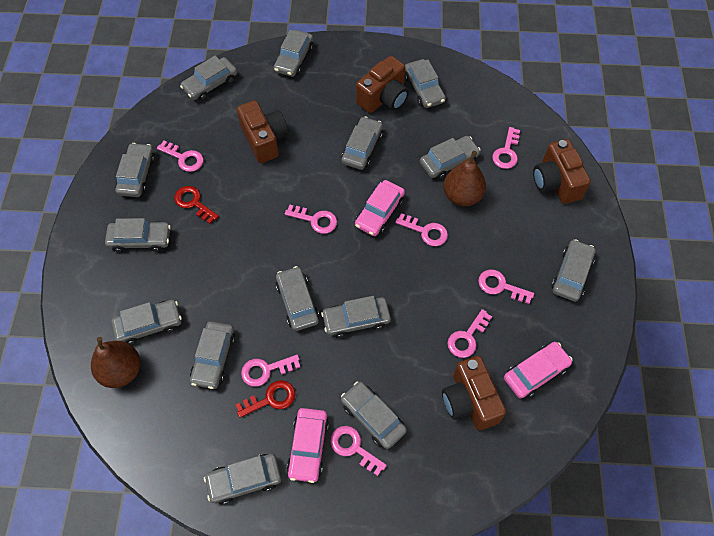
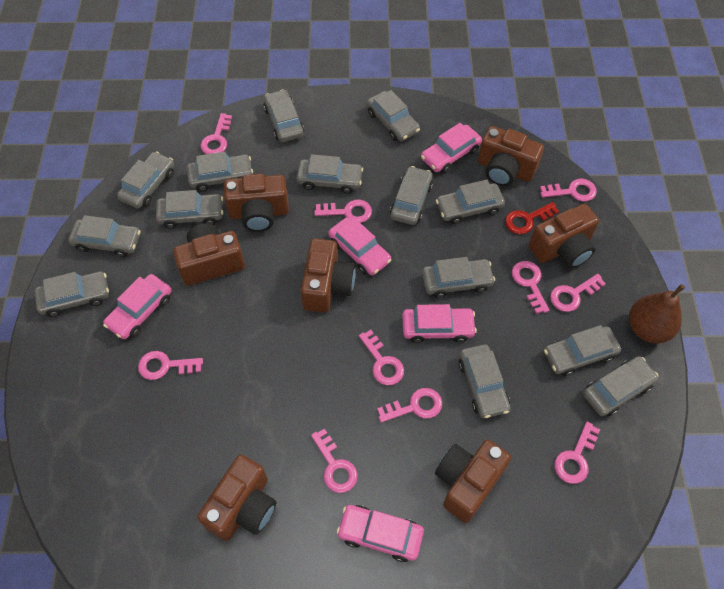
brown camera: 4 -> 7
brown pear: 2 -> 1
pink car: 3 -> 5
pink key: 8 -> 10
red key: 2 -> 1

